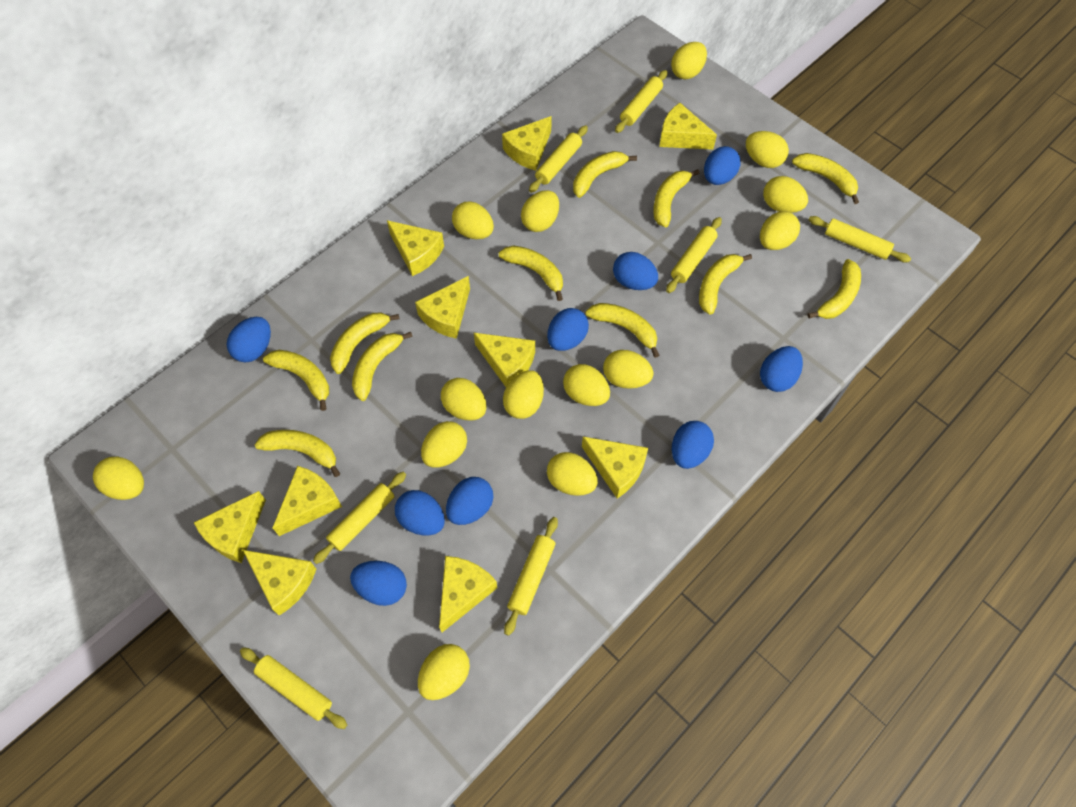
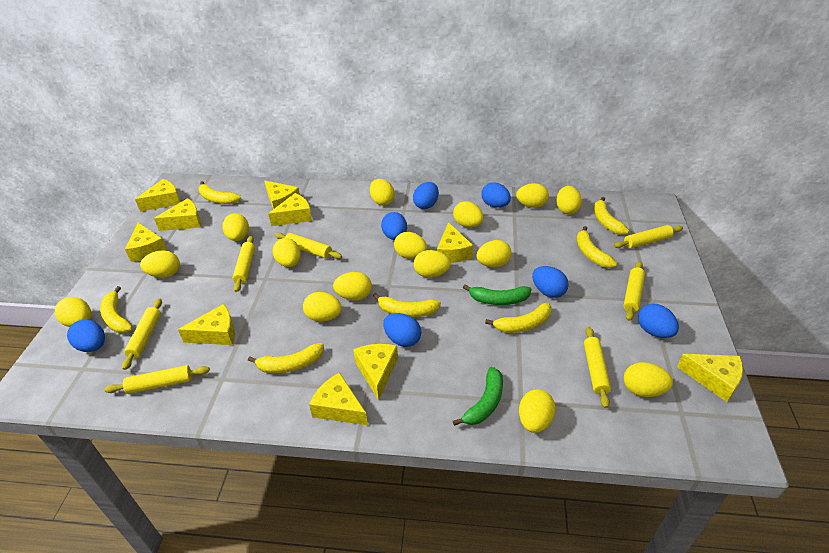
blue egg: 9 -> 7
green banana: 0 -> 2
yellow banana: 11 -> 7
yellow egg: 14 -> 15

